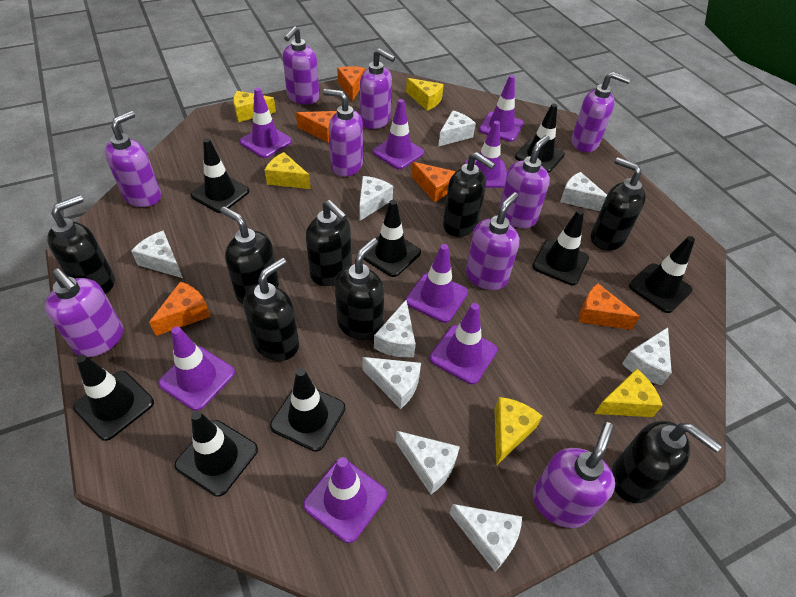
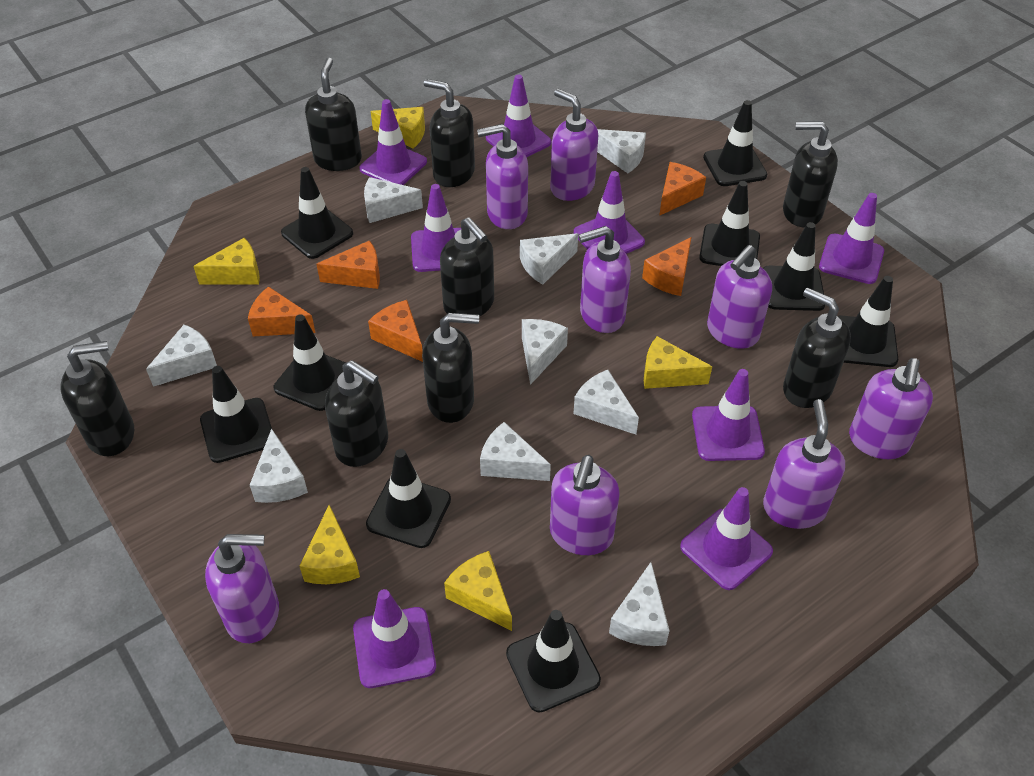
black traffic cone: 8 -> 9
purple soap dispenser: 9 -> 8

